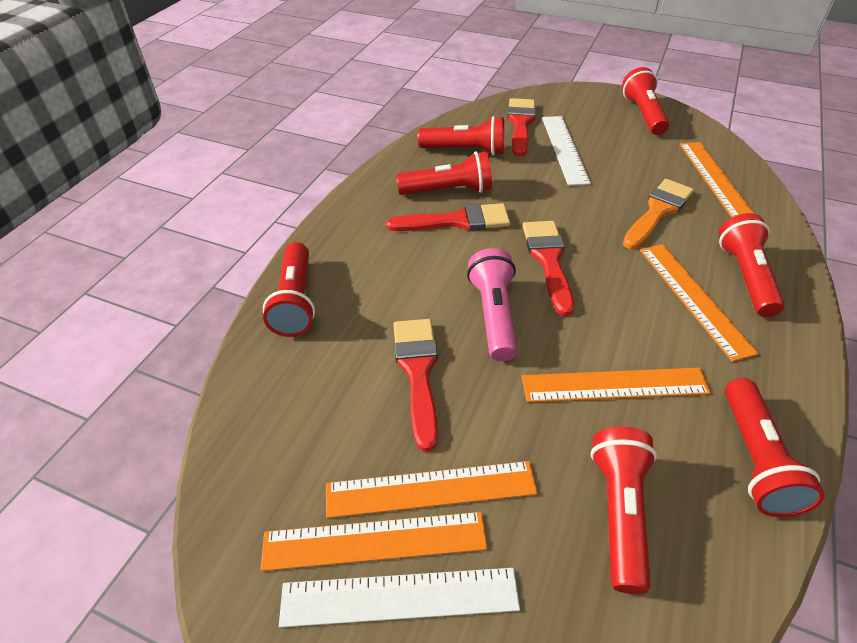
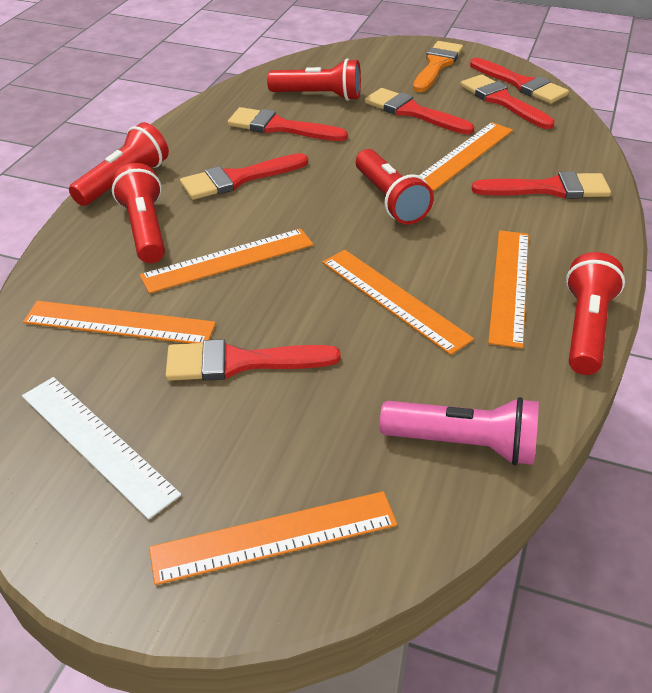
orange ruler: 5 -> 6
red brush: 4 -> 7
red flashlight: 7 -> 5
white ruler: 2 -> 1

